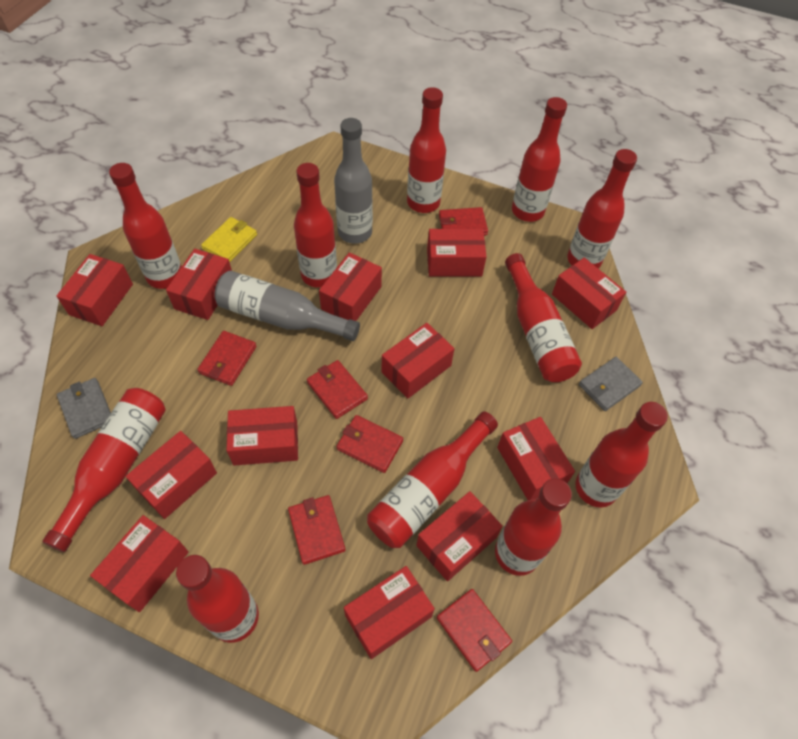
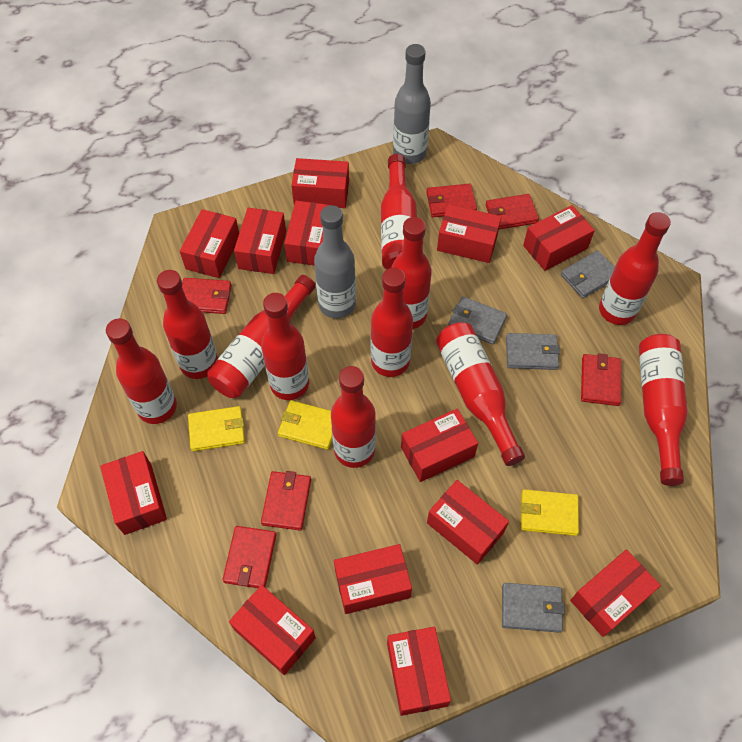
grey wallet: 2 -> 4
red box: 12 -> 13
yellow wallet: 1 -> 3

